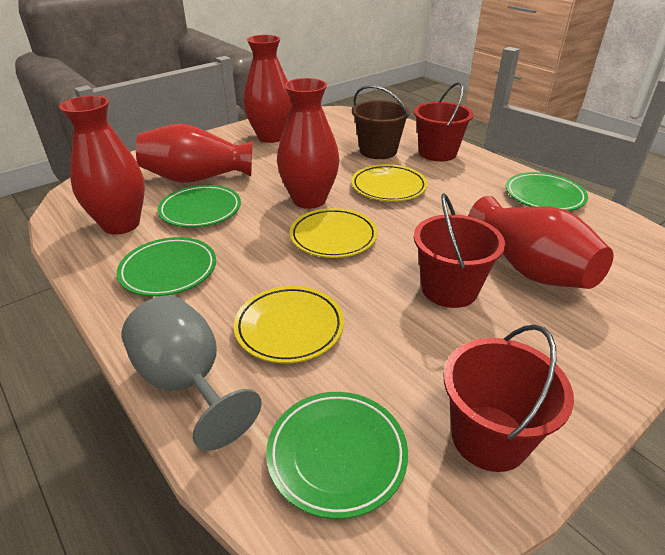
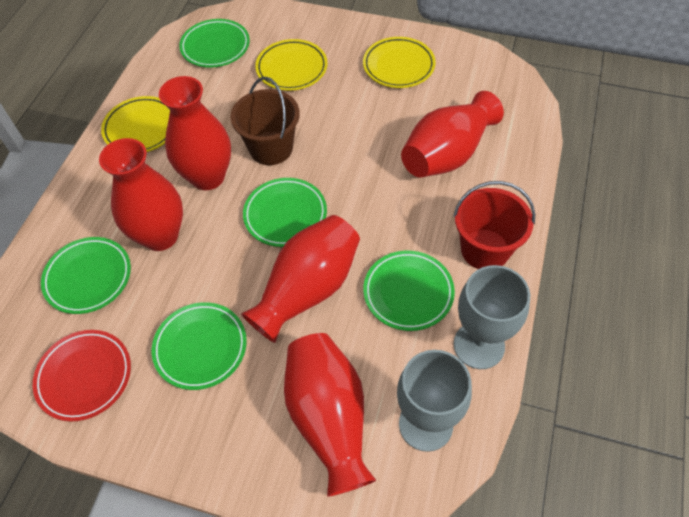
green plate: 4 -> 5
grey goblet: 1 -> 2
red bucket: 3 -> 1
red plate: 0 -> 1

